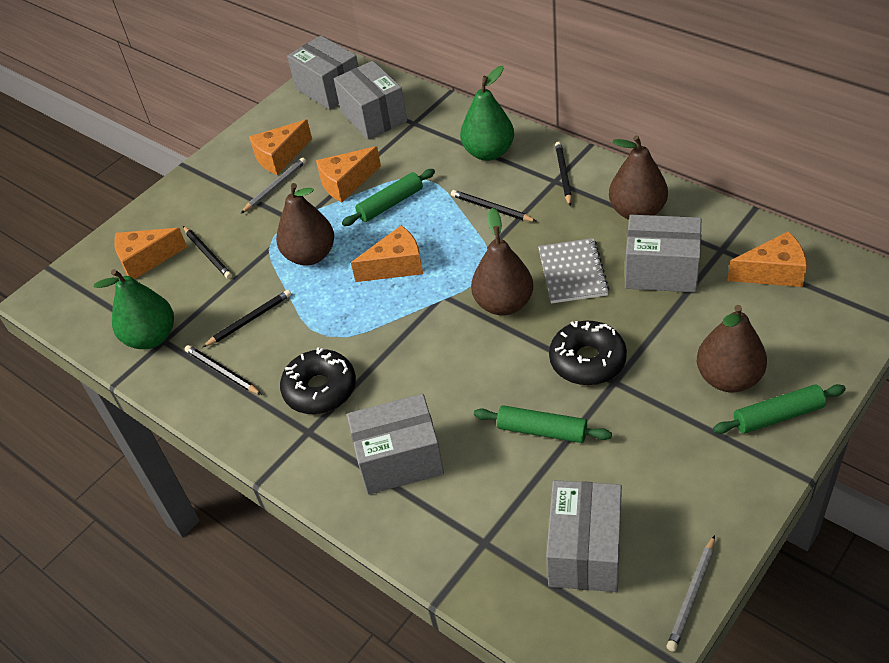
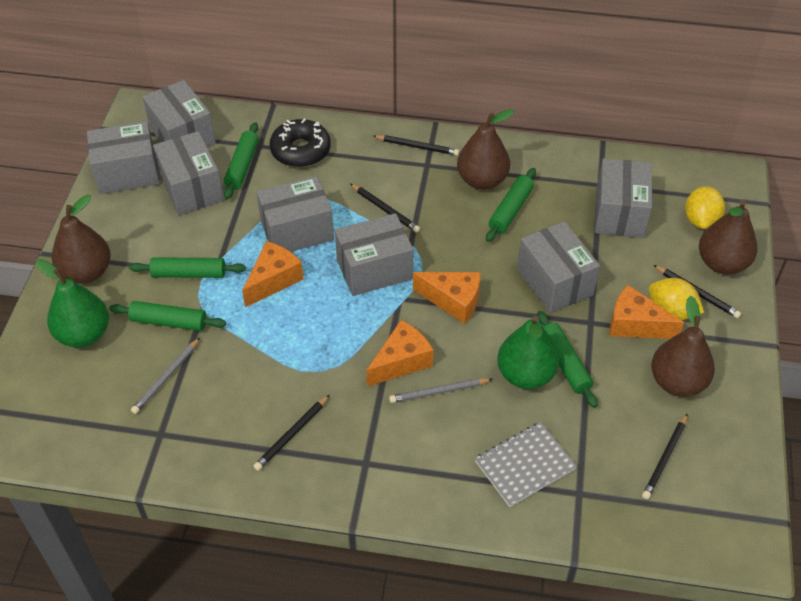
black donut: 2 -> 1
green rolling pin: 3 -> 5
grey box: 5 -> 7
orange cheese: 5 -> 4
yellow lemon: 0 -> 2

